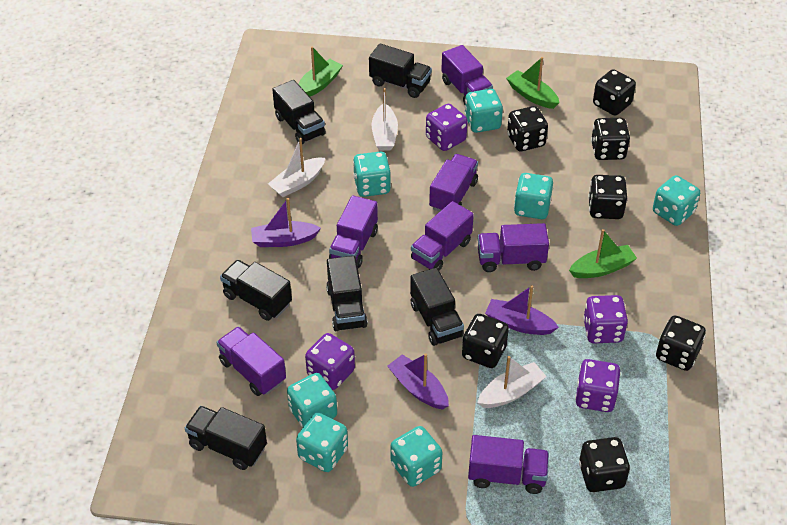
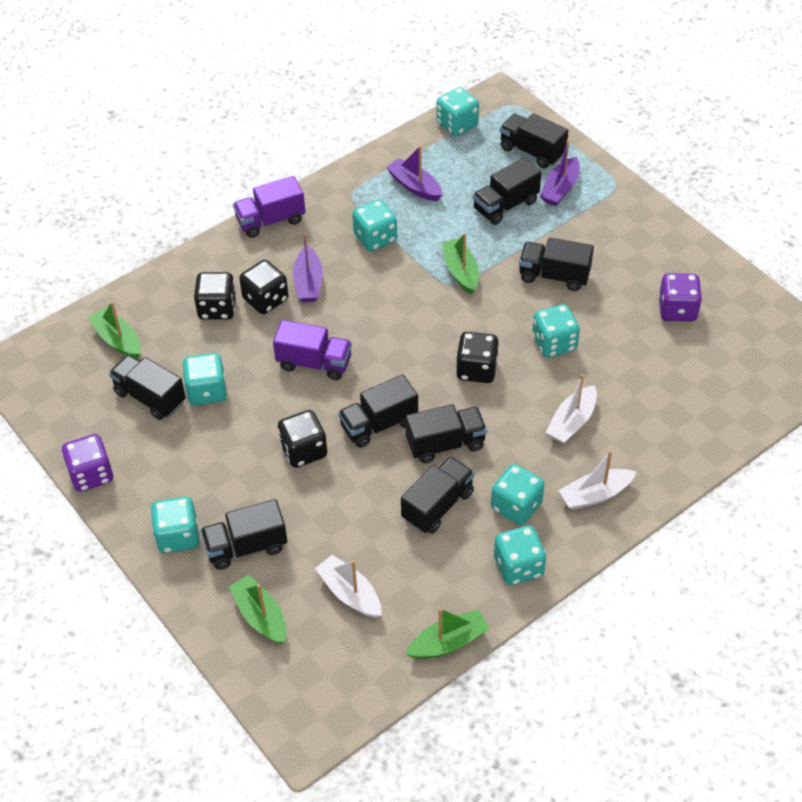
black dice: 7 -> 4
black truck: 6 -> 8
green boat: 3 -> 4
purple dice: 4 -> 2
purple truck: 7 -> 2

